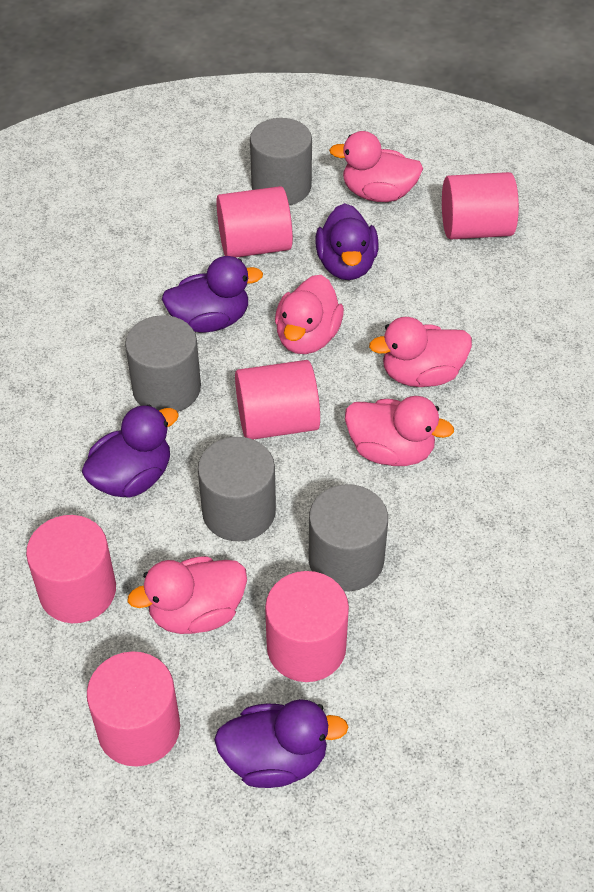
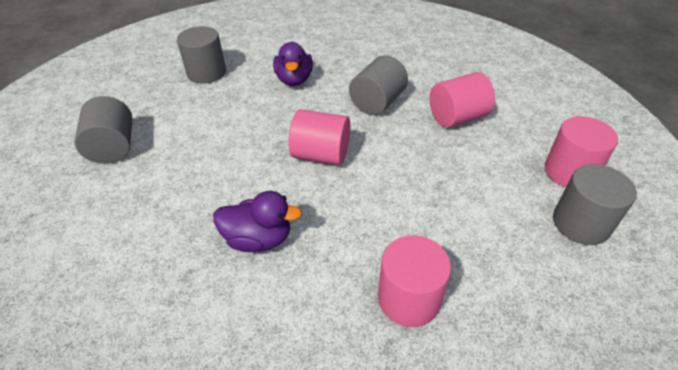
pink cylinder: 6 -> 4
pink duck: 5 -> 0
purple duck: 4 -> 2

